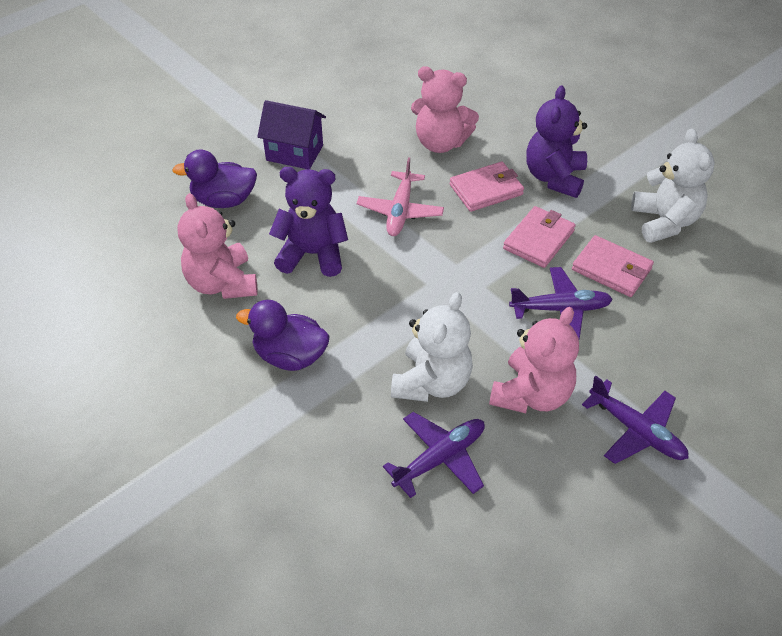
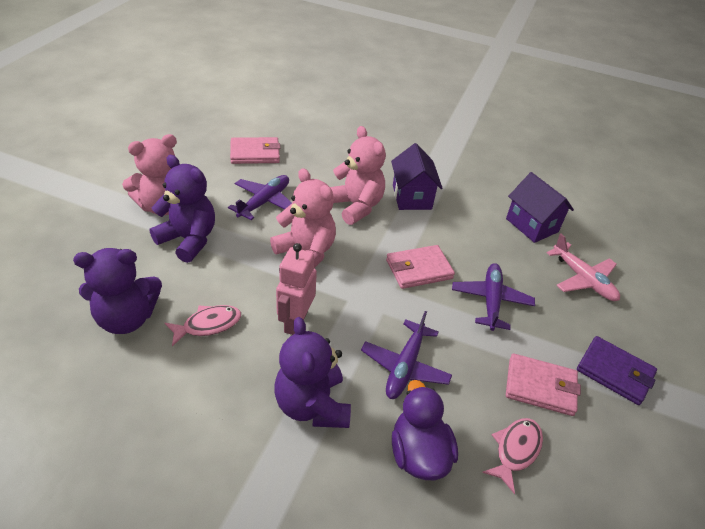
pink fish: 0 -> 2
pink robot: 0 -> 1
purple duck: 2 -> 1
purple house: 1 -> 2
purple teddy bear: 2 -> 3
purple wallet: 0 -> 1
white teddy bear: 2 -> 0

